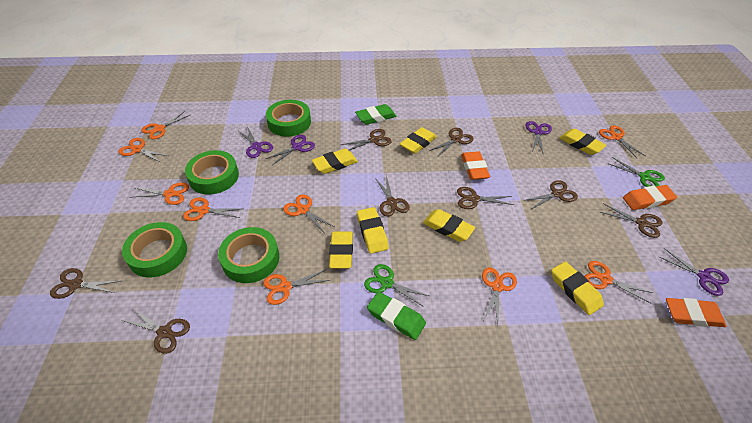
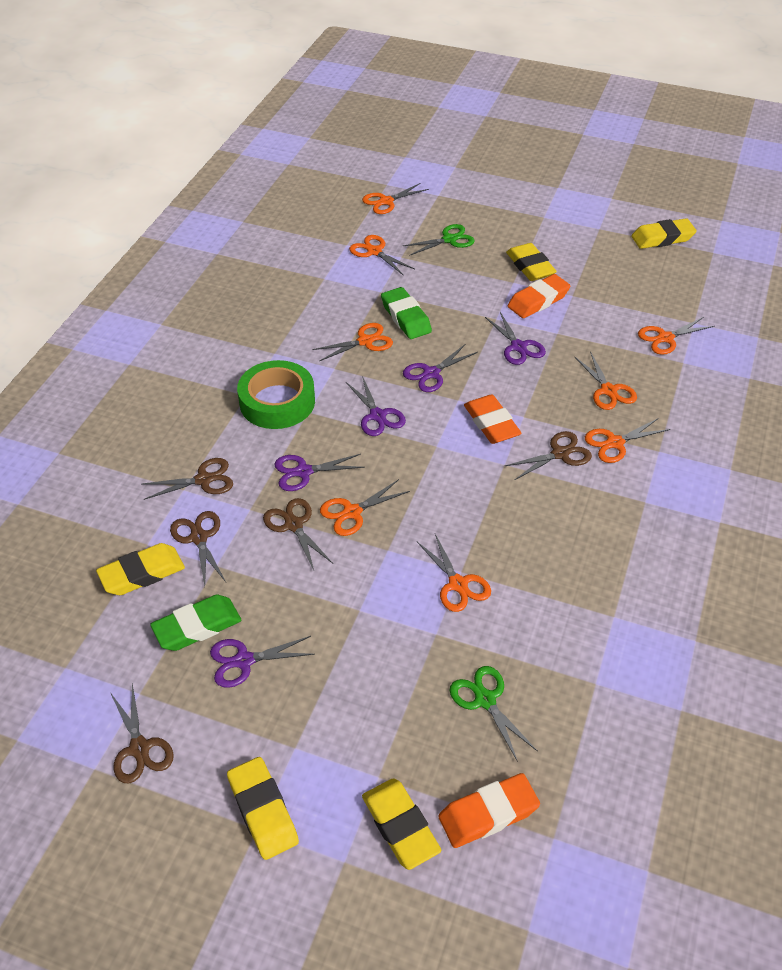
brown scissors: 8 -> 5
green tape: 4 -> 1
orange scissors: 9 -> 8
purple scissors: 4 -> 5
yellow eraser: 7 -> 5

